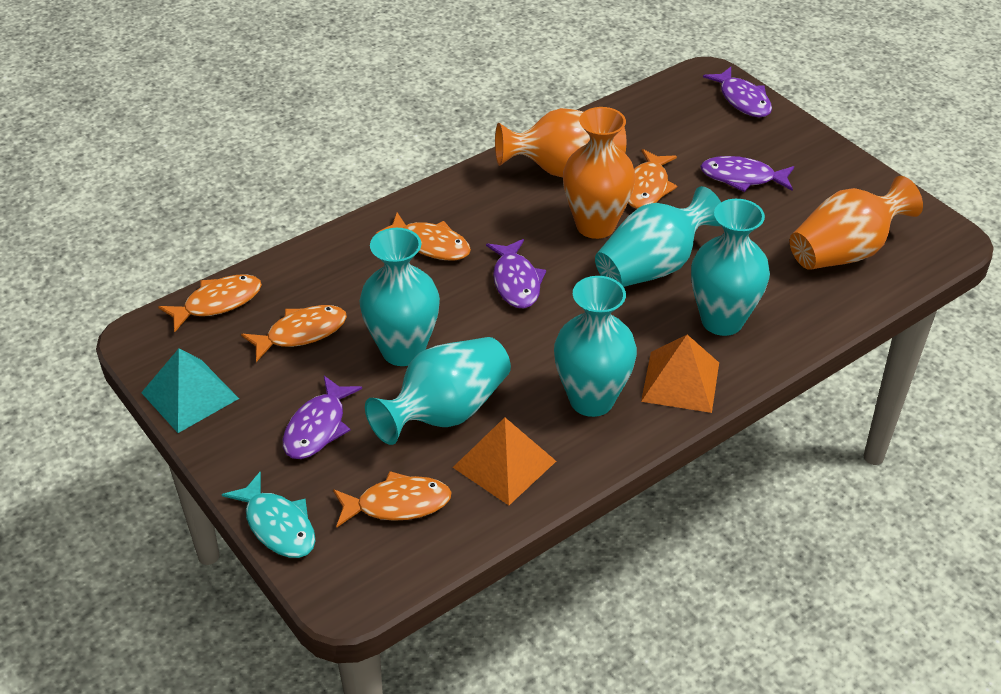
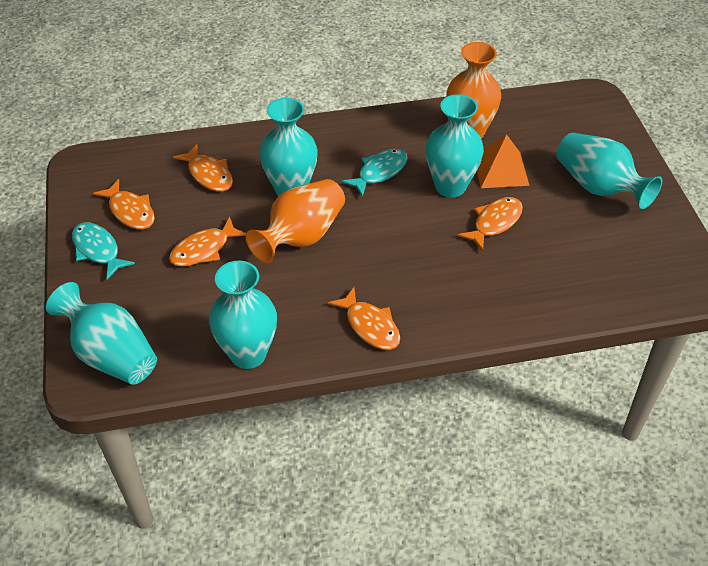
orange pyramid: 2 -> 1
orange vase: 3 -> 2
purple fish: 4 -> 0
turquoise fish: 1 -> 2
turquoise pyramid: 1 -> 0

